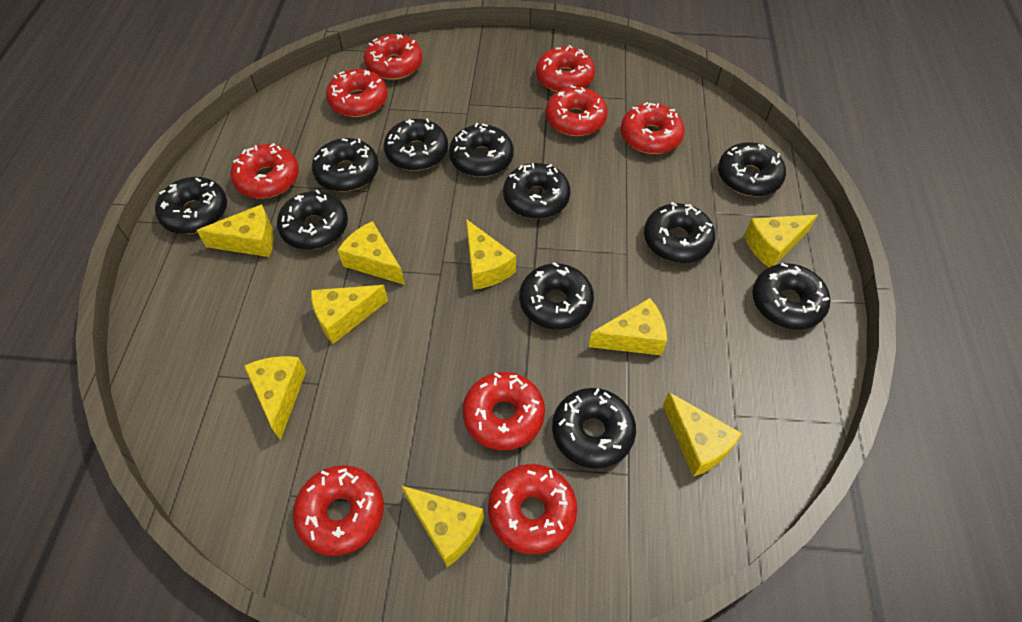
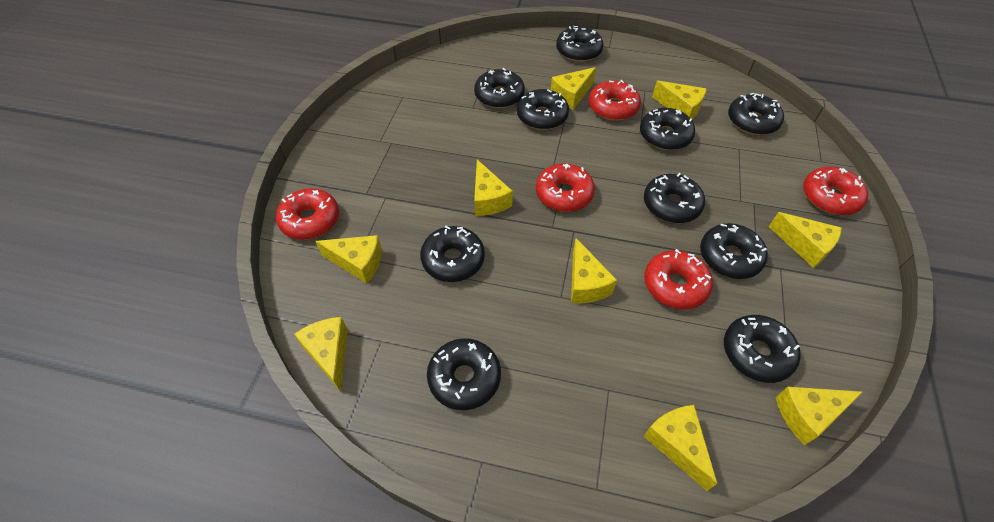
black donut: 11 -> 10
red donut: 9 -> 5

